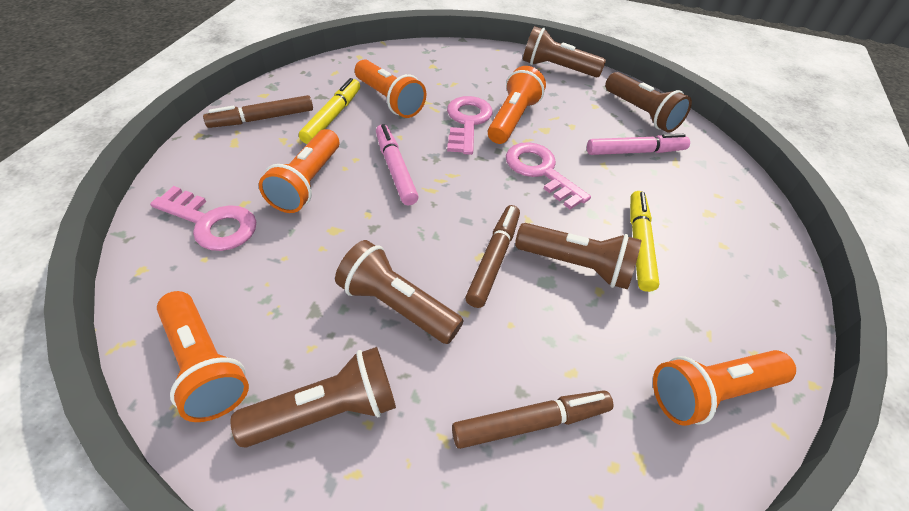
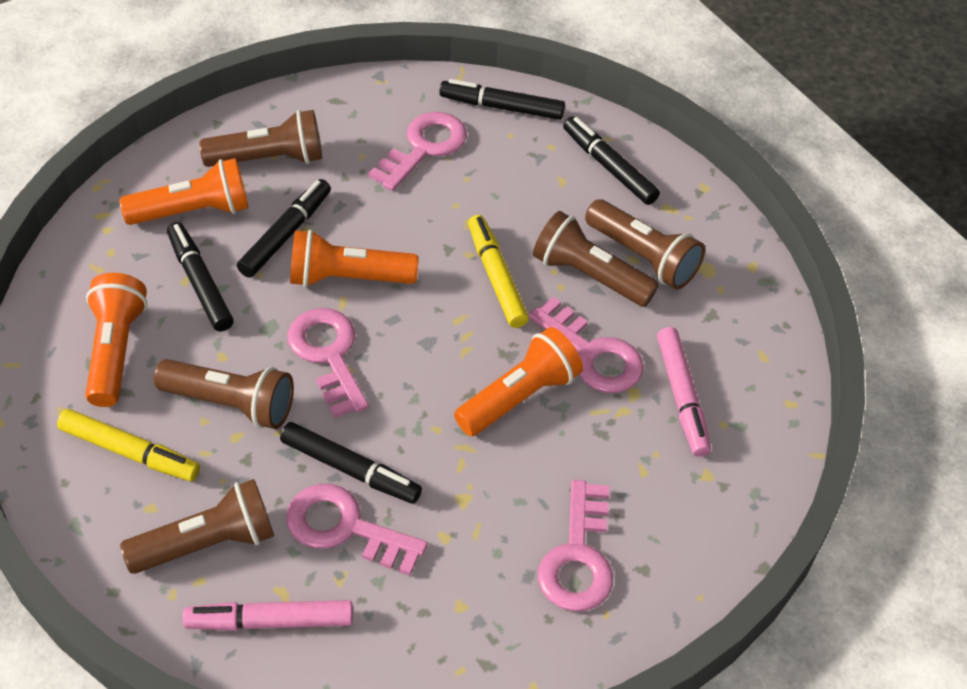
black marker: 0 -> 5
brown marker: 3 -> 0
orange flashlight: 5 -> 4
pink key: 3 -> 5

